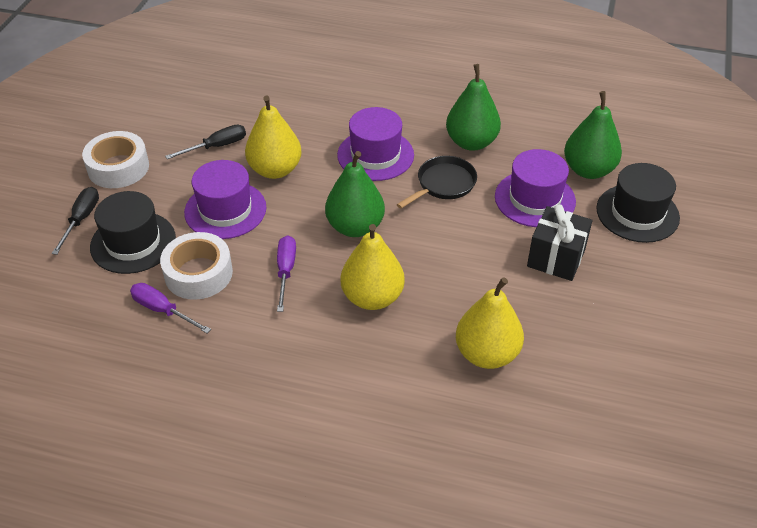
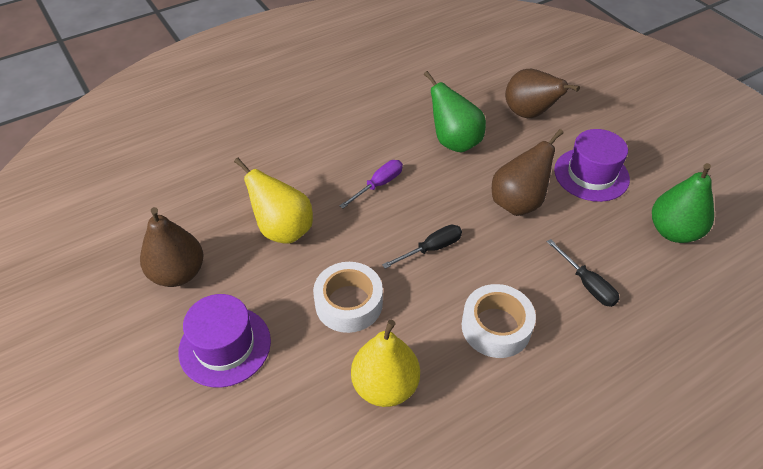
black gift: 1 -> 0
black hat: 2 -> 0
black pan: 1 -> 0
brown pear: 0 -> 3
green pear: 3 -> 2
purple hat: 3 -> 2
purple screwdriver: 2 -> 1
yellow pear: 3 -> 2

